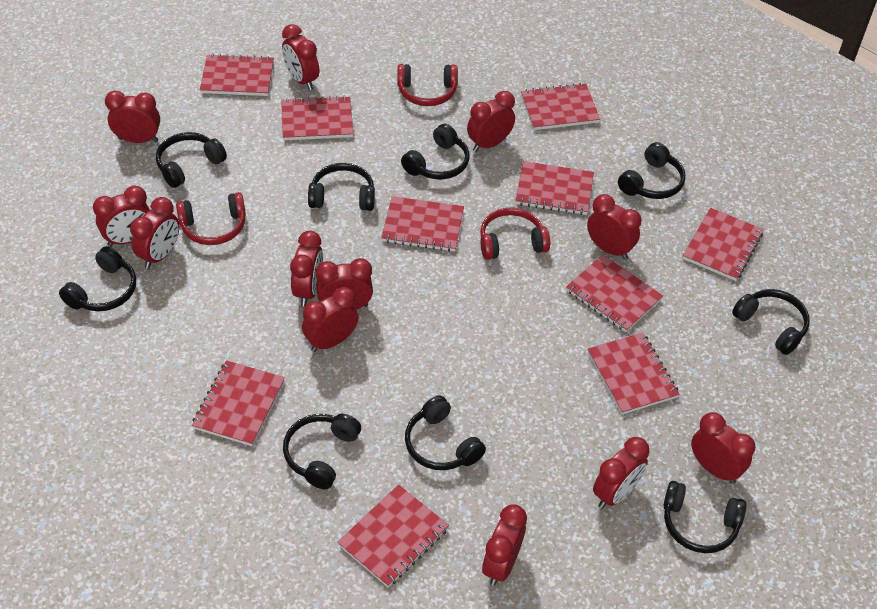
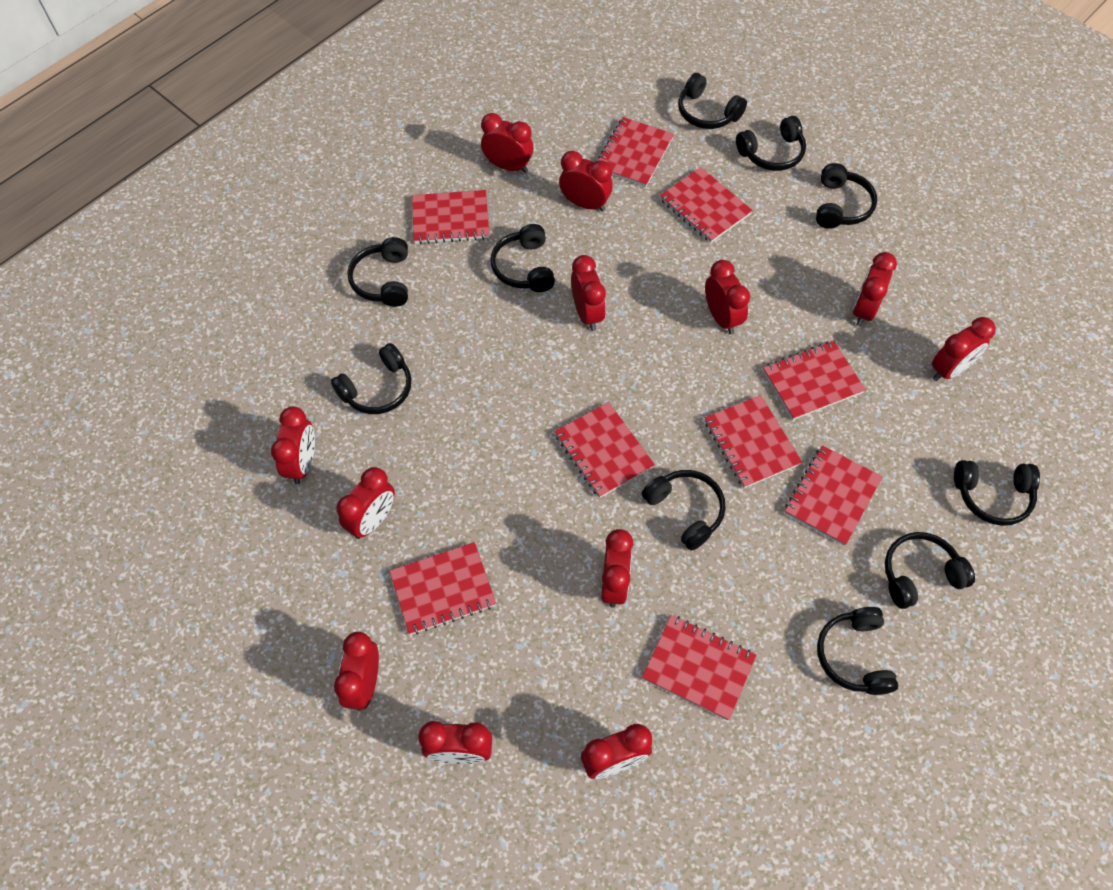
black headphones: 9 -> 10
red headphones: 3 -> 0
red notebook: 10 -> 9

